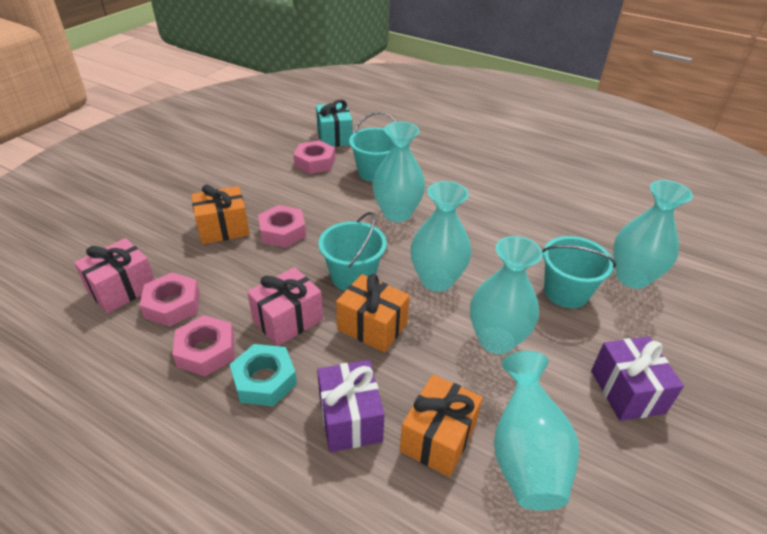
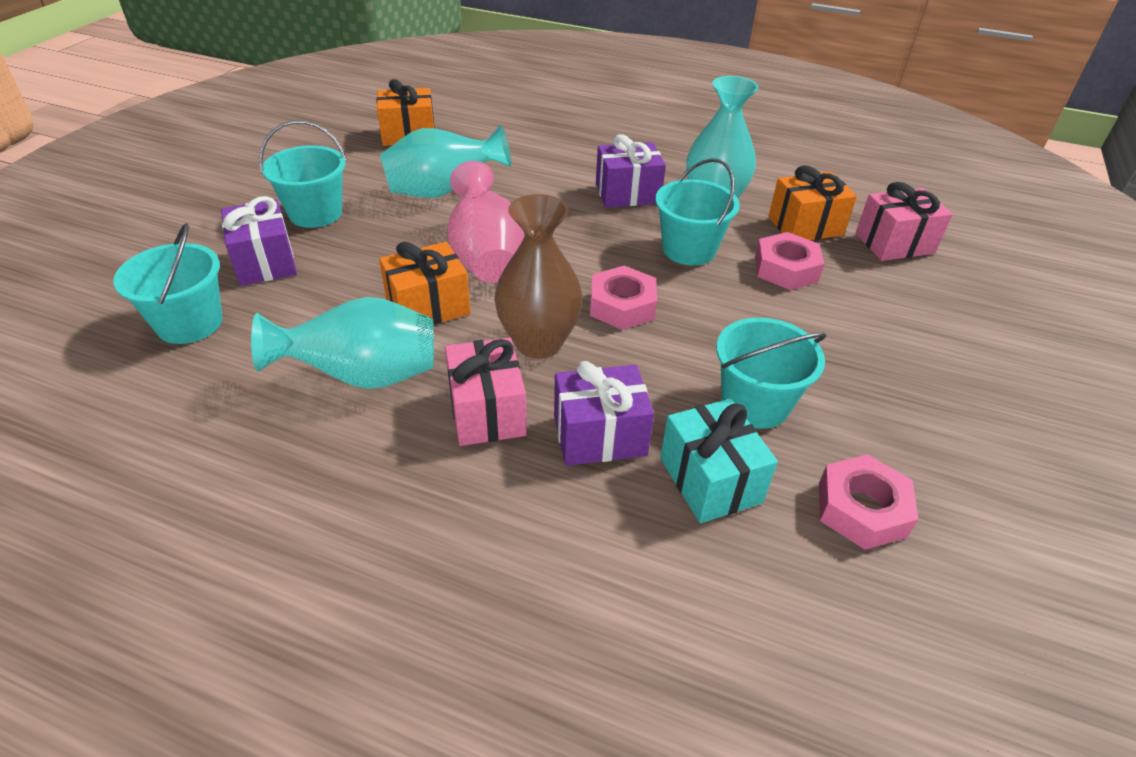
brown vase: 0 -> 1
pink nut: 4 -> 3
pink vase: 0 -> 1
purple gift: 2 -> 3
turquoise bucket: 3 -> 4
turquoise nut: 1 -> 0
turquoise vase: 5 -> 3

